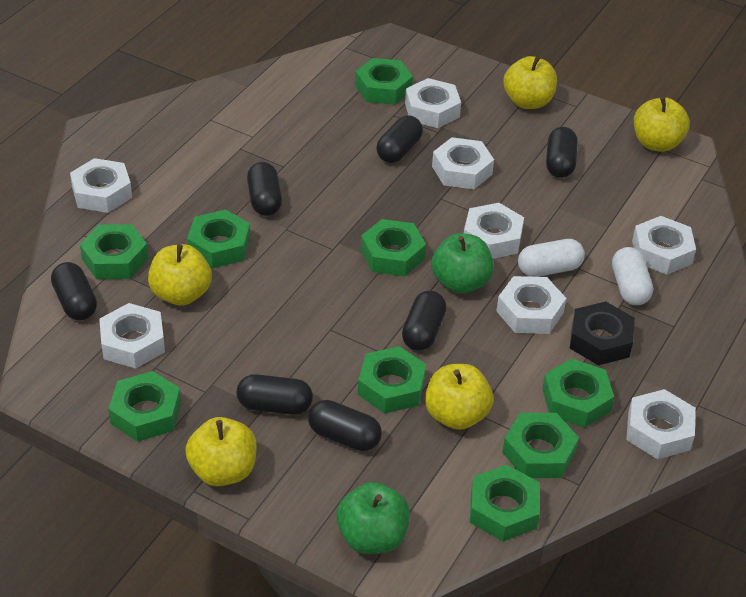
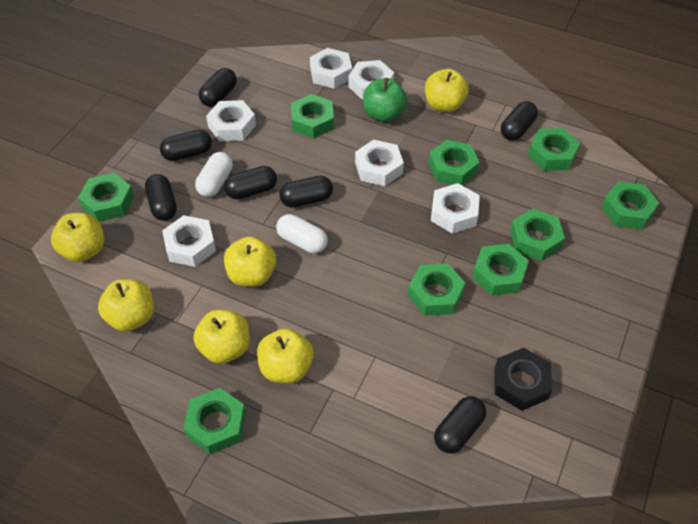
green apple: 2 -> 1
white nut: 8 -> 6
yellow apple: 5 -> 6

